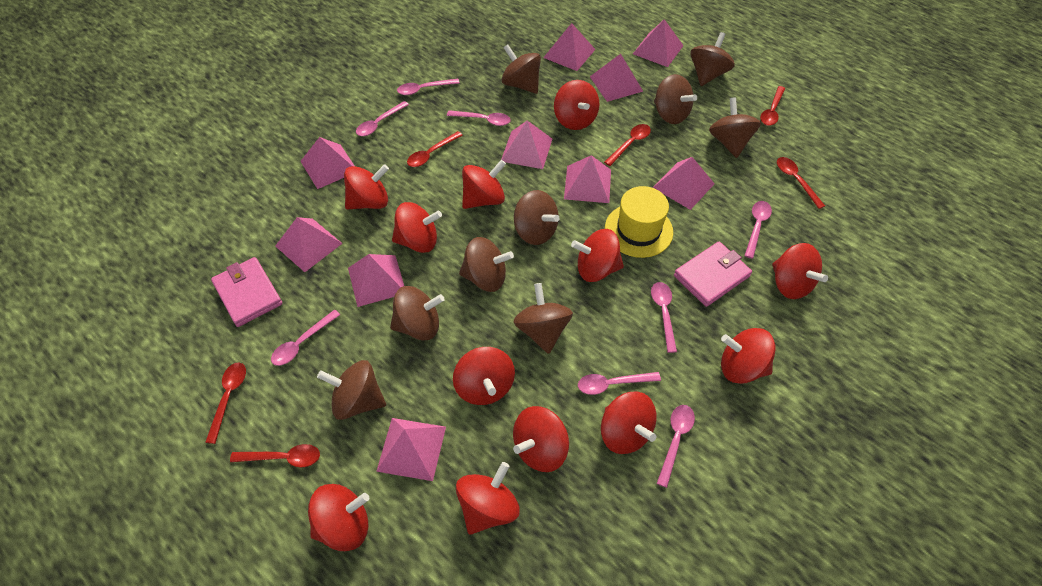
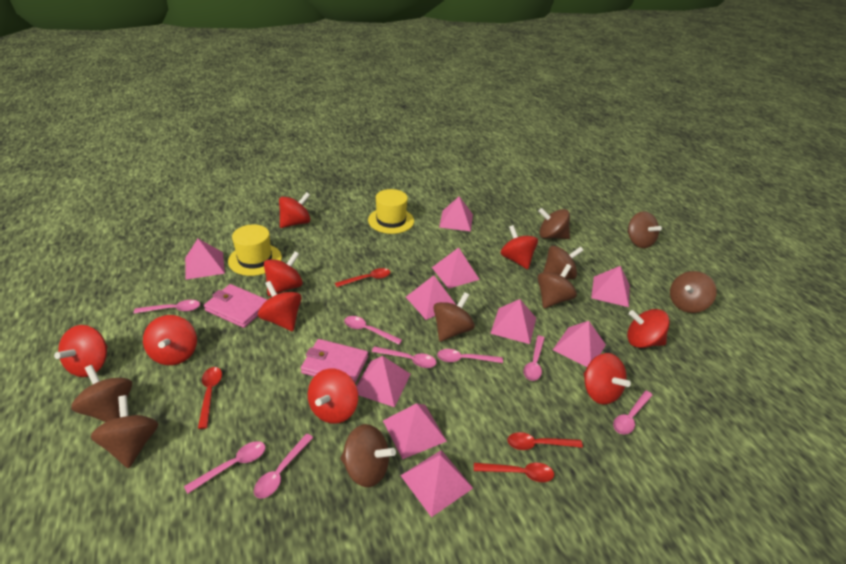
red spinning top: 12 -> 9
red spoon: 6 -> 4
yellow hat: 1 -> 2

